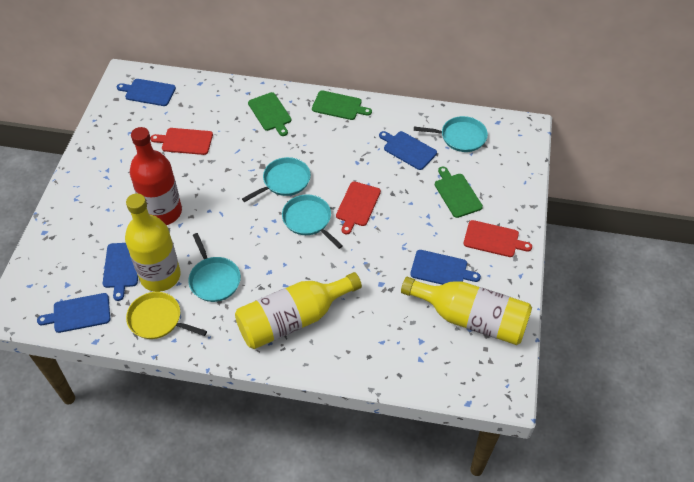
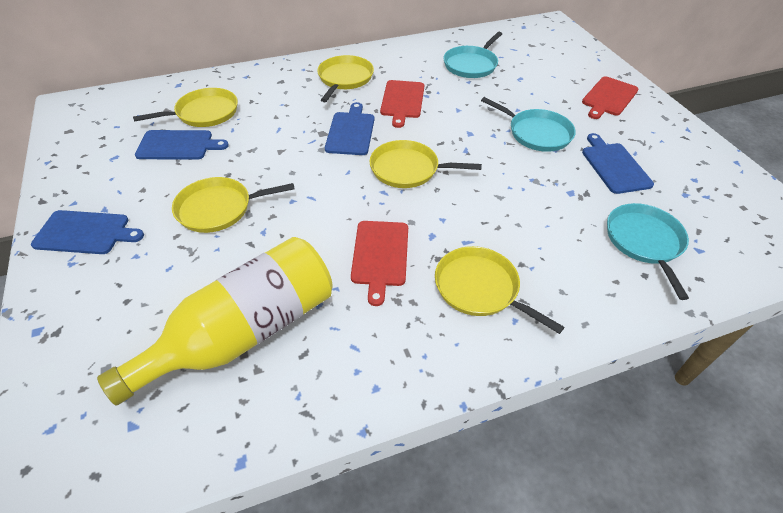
blue cutting board: 5 -> 4
green cutting board: 3 -> 0
red bottle: 1 -> 0
turquoise pan: 4 -> 3
yellow bottle: 3 -> 1
yellow pan: 1 -> 5

